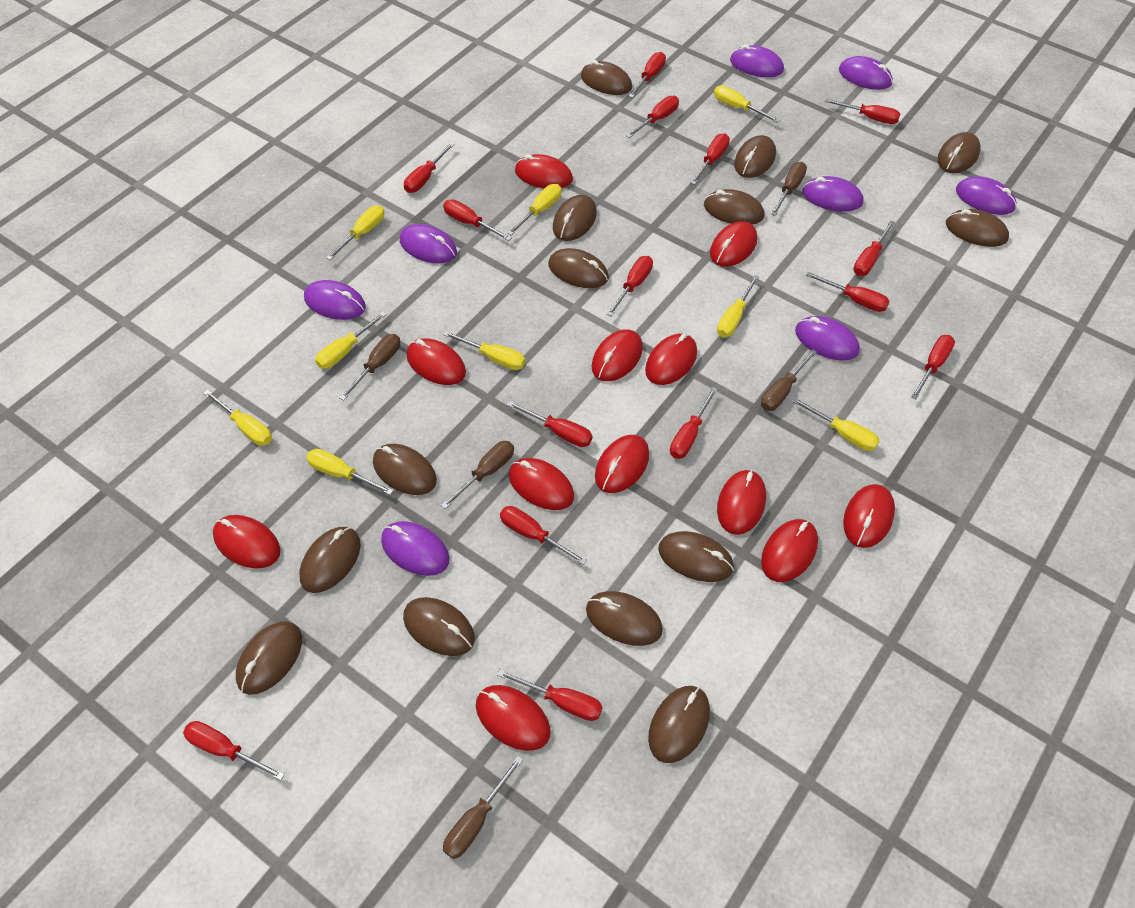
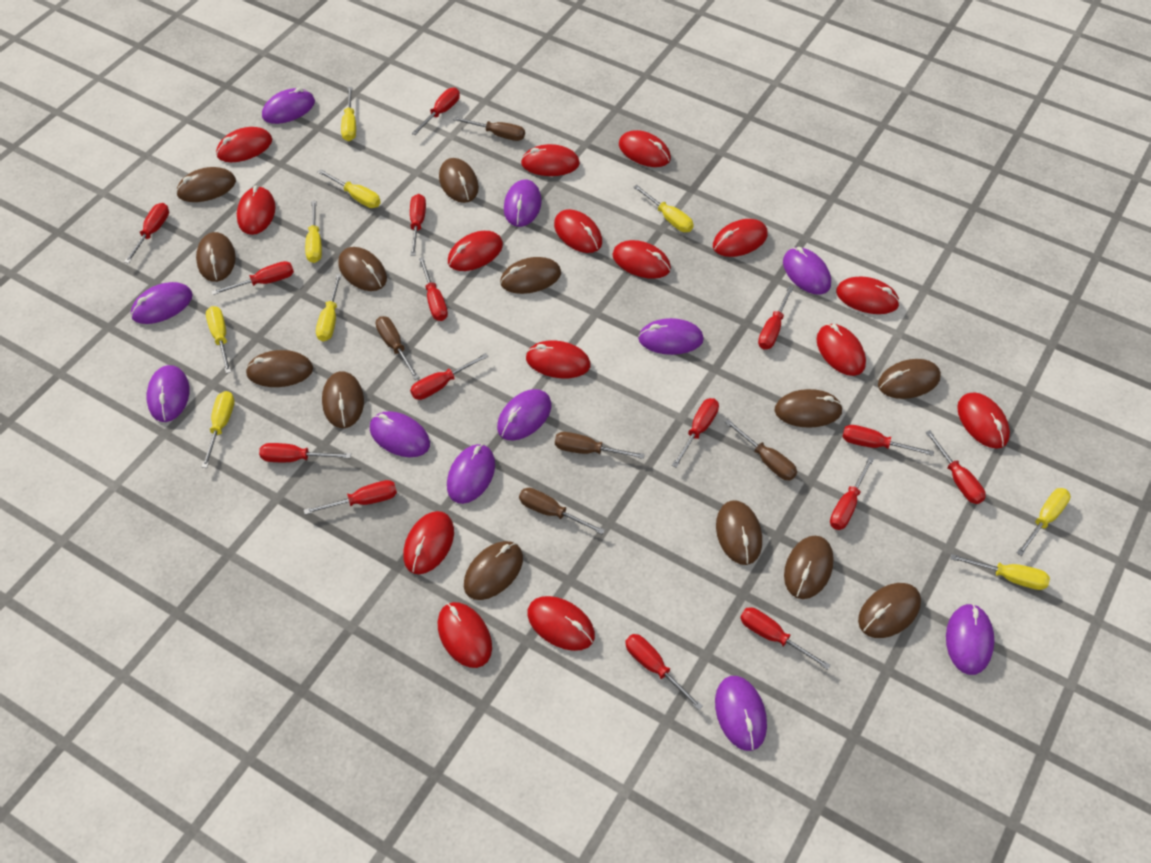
brown mouse: 14 -> 13
purple mouse: 8 -> 11
red mouse: 12 -> 15

